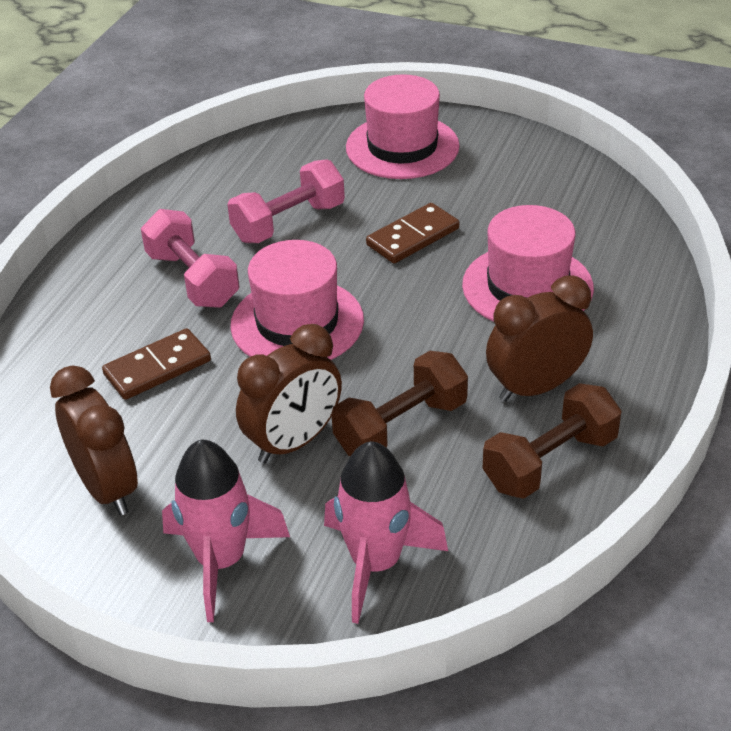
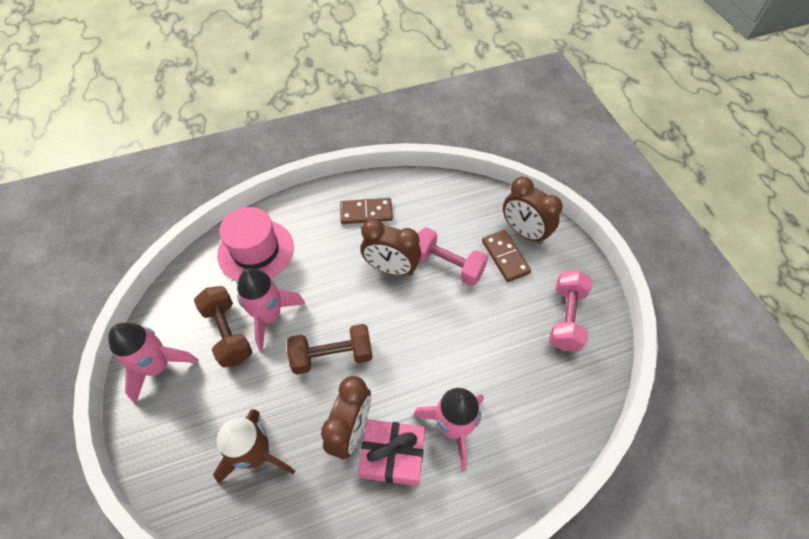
brown rocket: 0 -> 1
pink gift: 0 -> 1
pink hat: 3 -> 1
pink rocket: 2 -> 3

